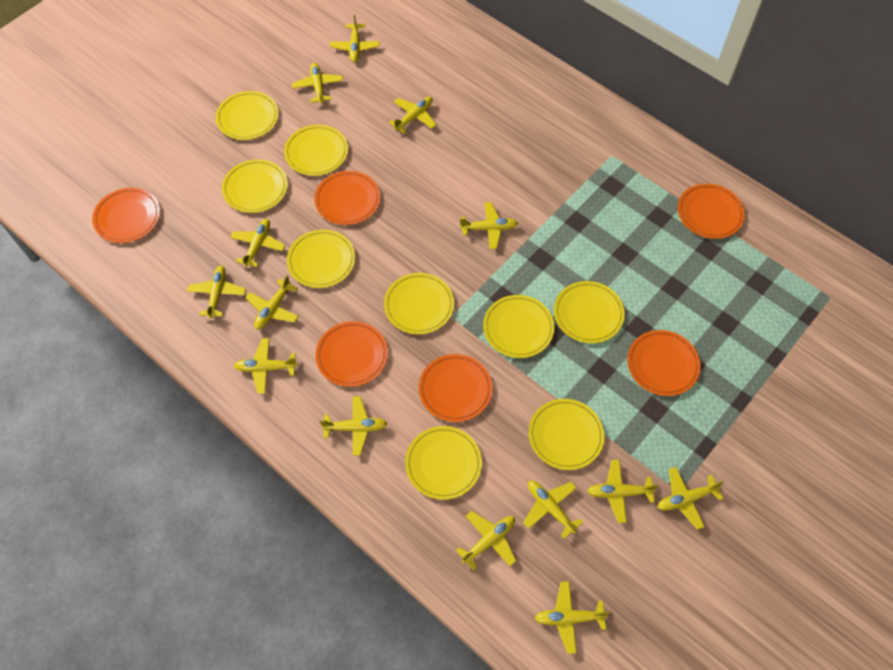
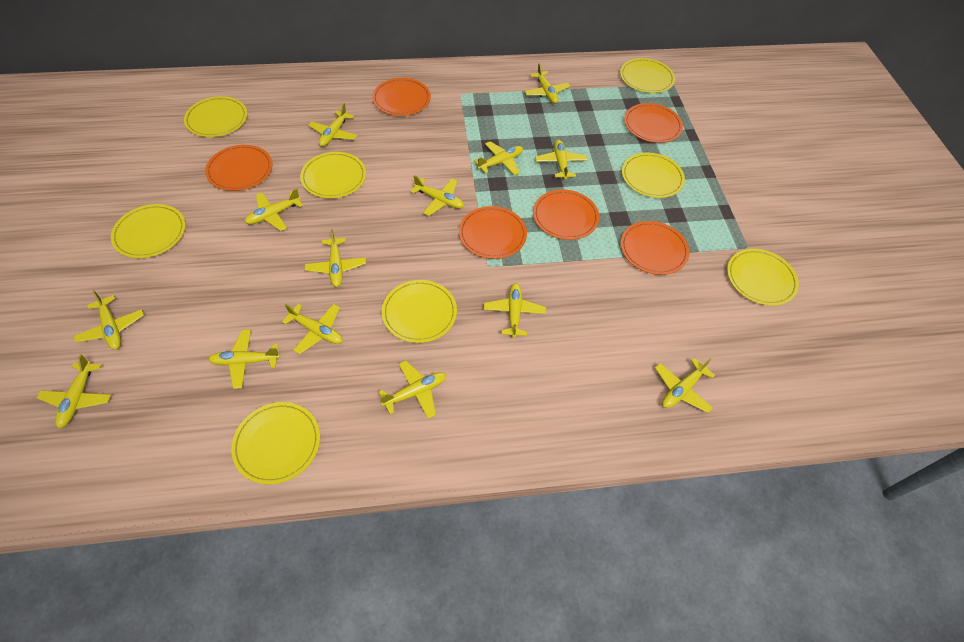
yellow plate: 9 -> 8

